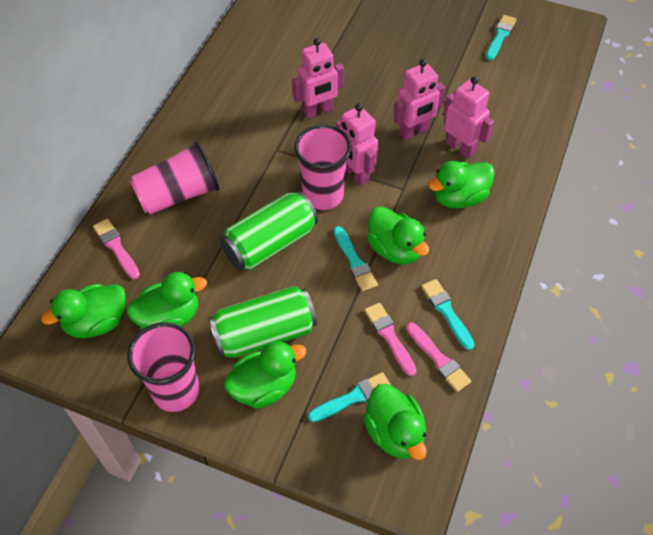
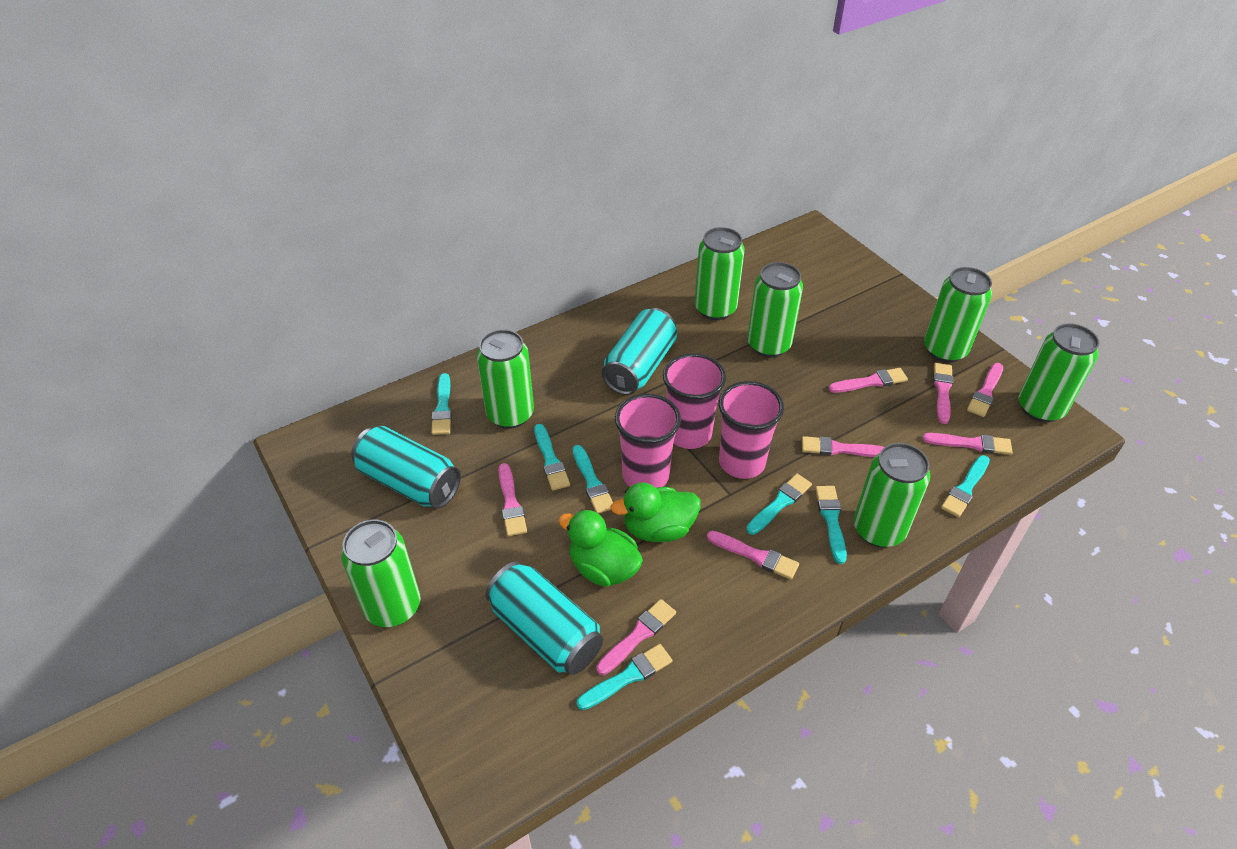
green can: 2 -> 7
green duck: 6 -> 2
pink brush: 3 -> 8
pink robot: 4 -> 0
turquoise brush: 4 -> 7
turquoise can: 0 -> 3

